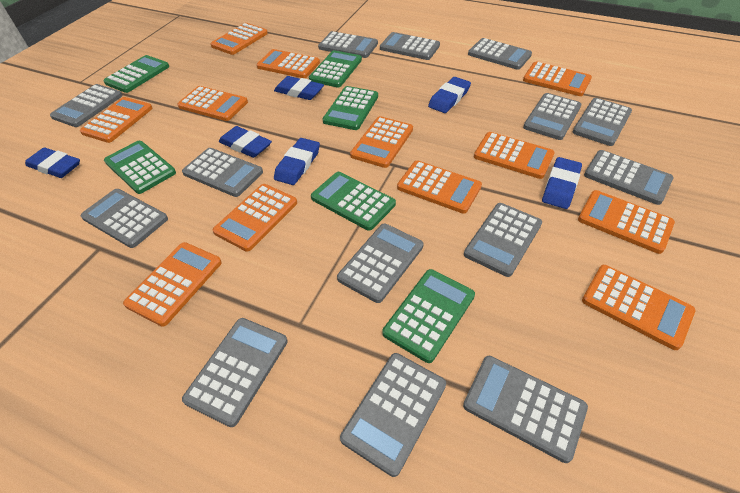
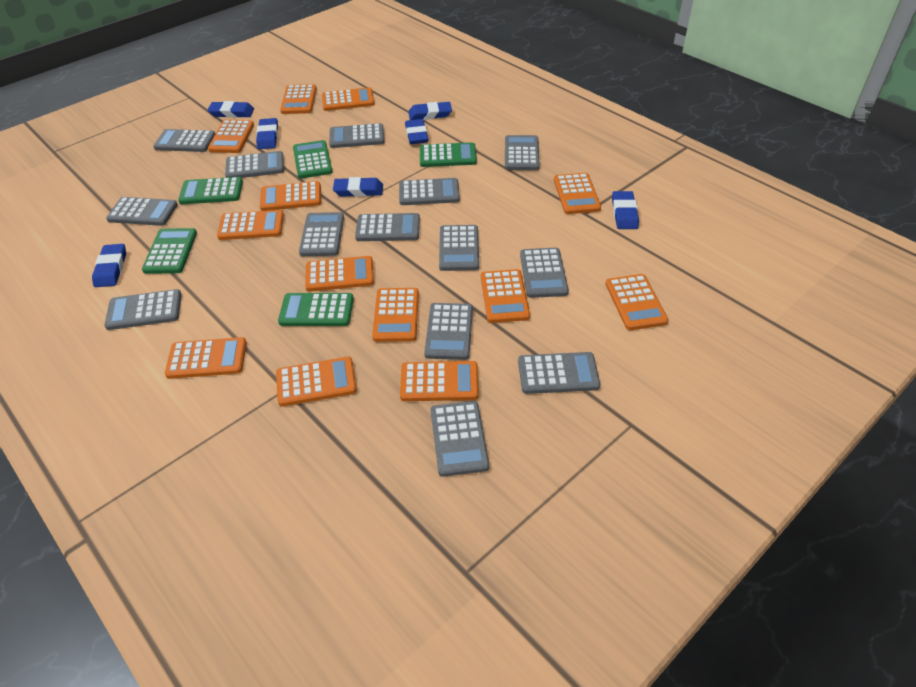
blue eraser: 6 -> 7
green calculator: 6 -> 5
orange calculator: 12 -> 13

